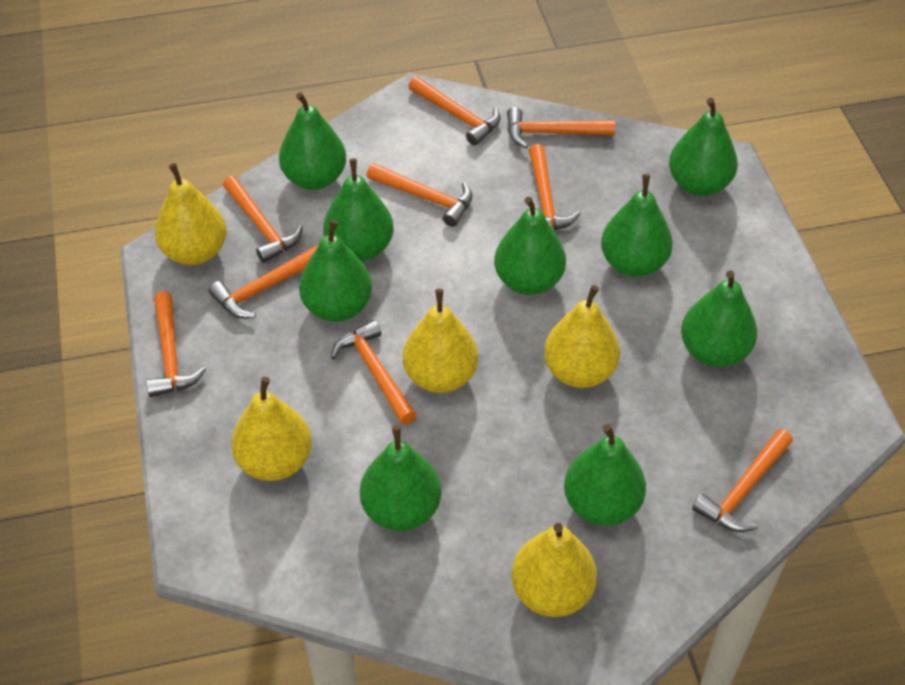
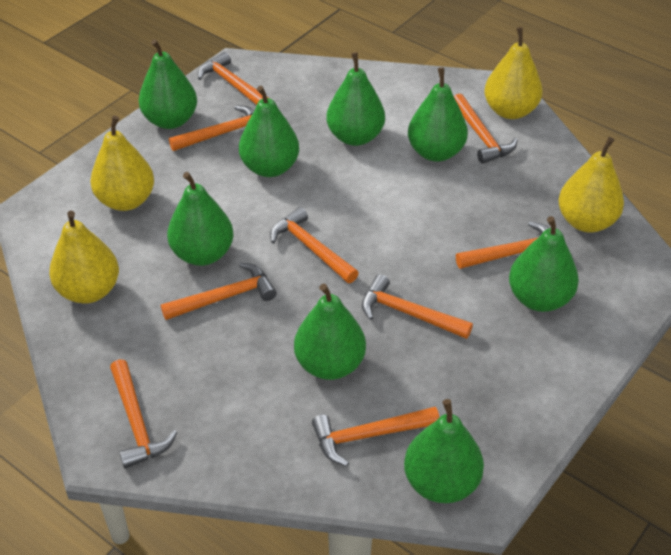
green pear: 9 -> 8
yellow pear: 5 -> 4

